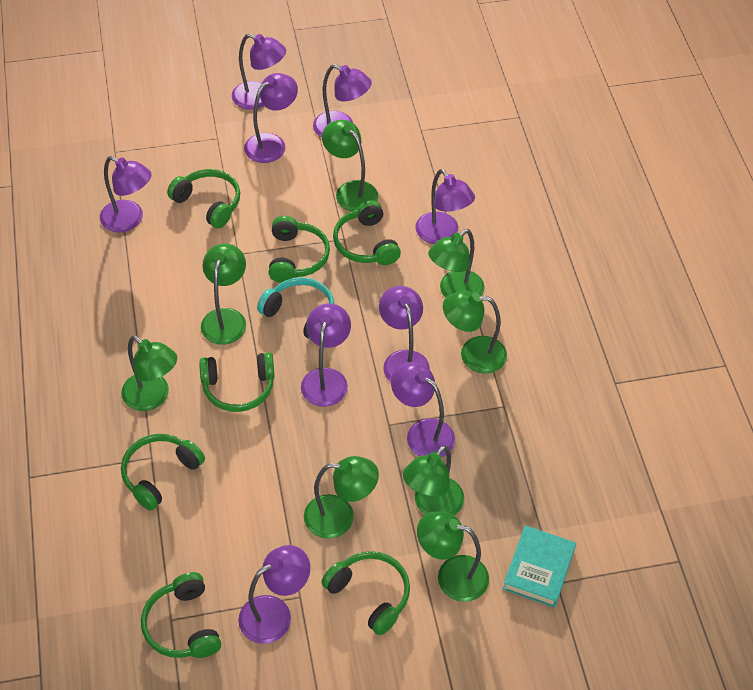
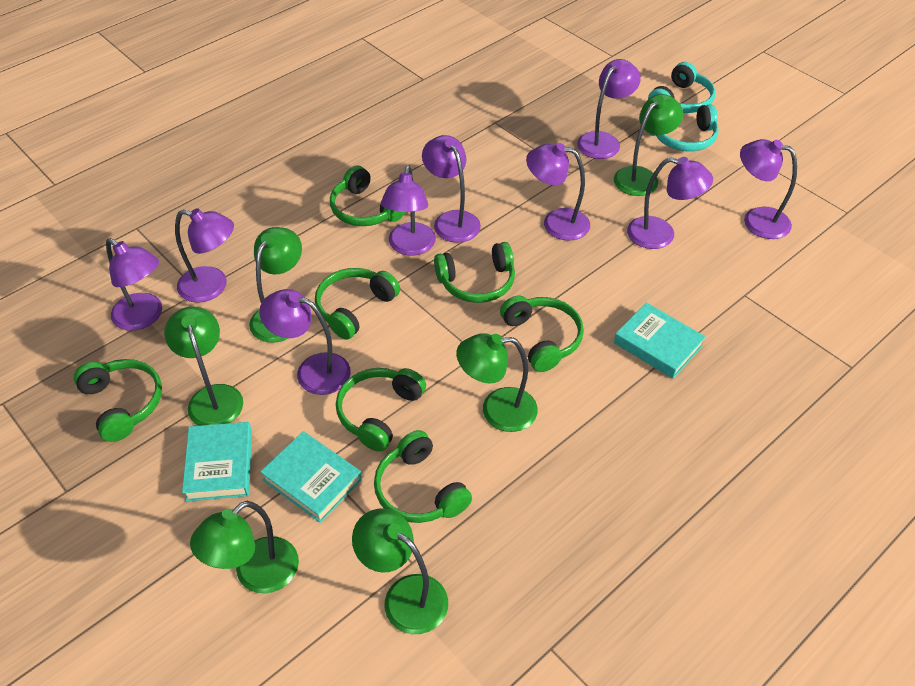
green lamp: 8 -> 6
turquoise book: 1 -> 3
turquoise headphones: 1 -> 2

